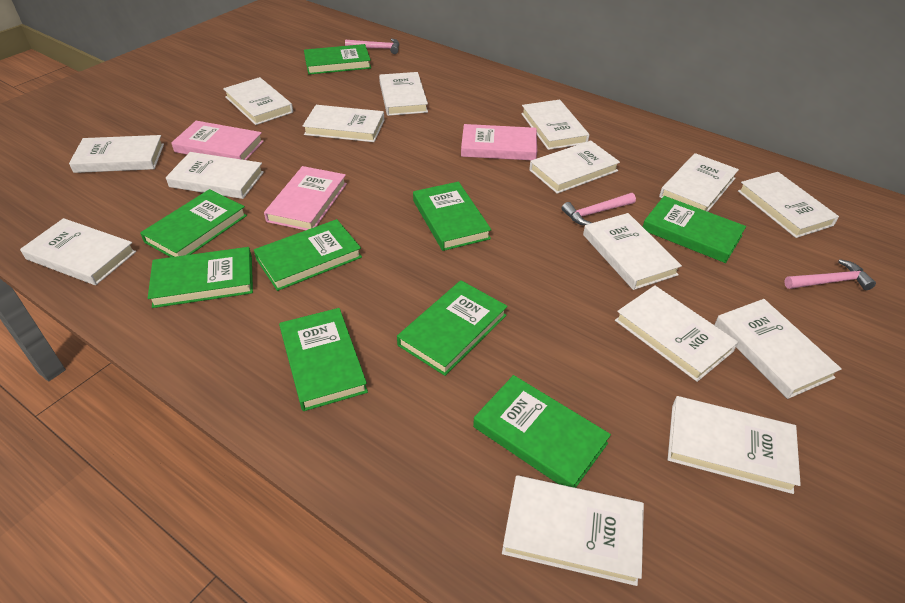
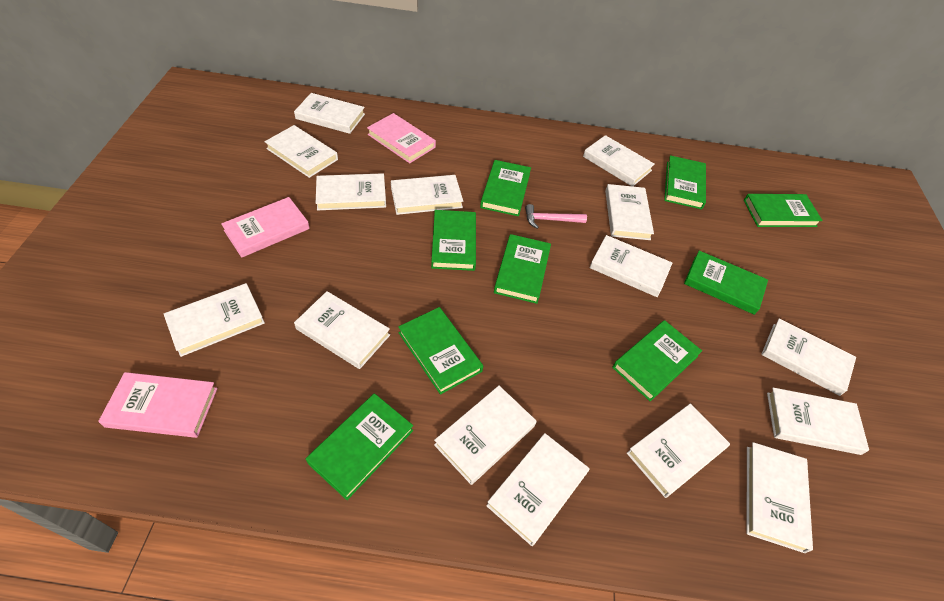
pink hammer: 3 -> 1

